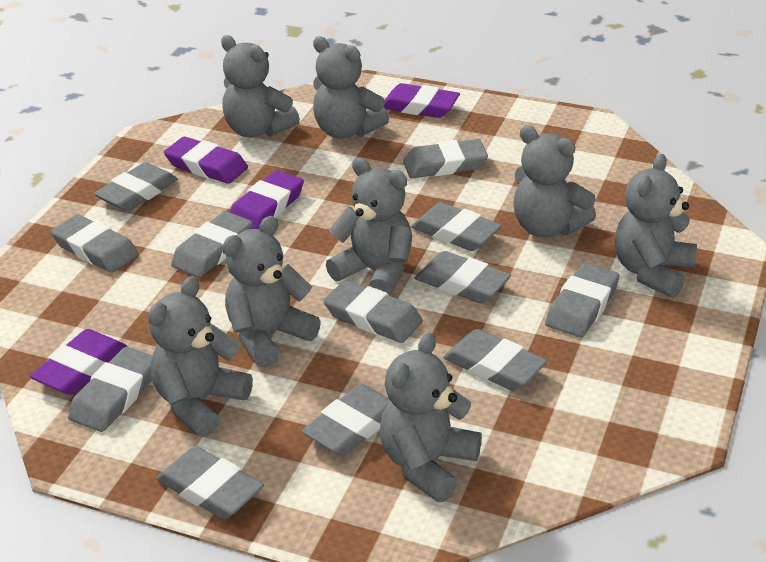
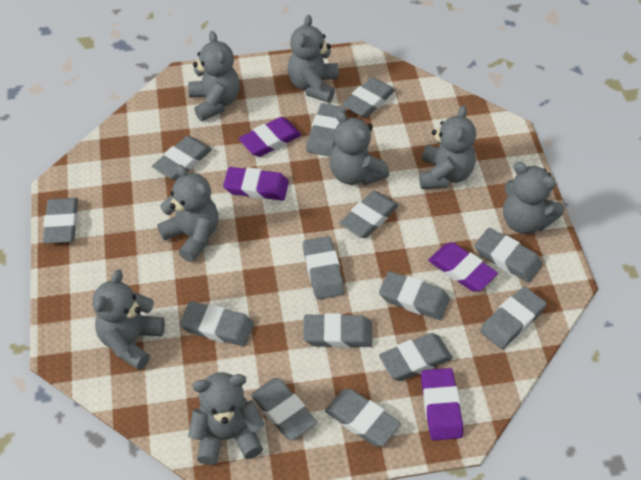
grey eraser: 12 -> 14

